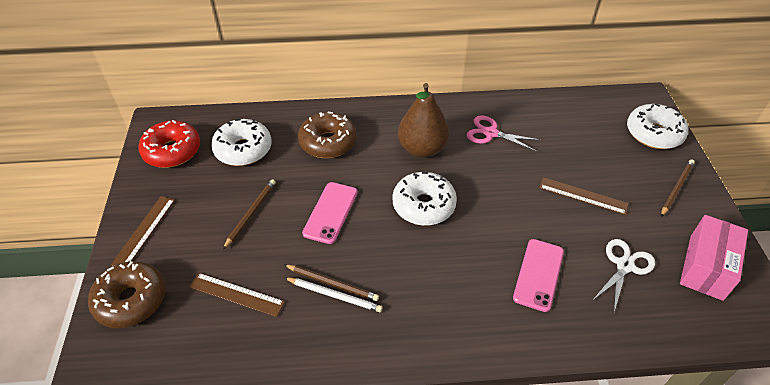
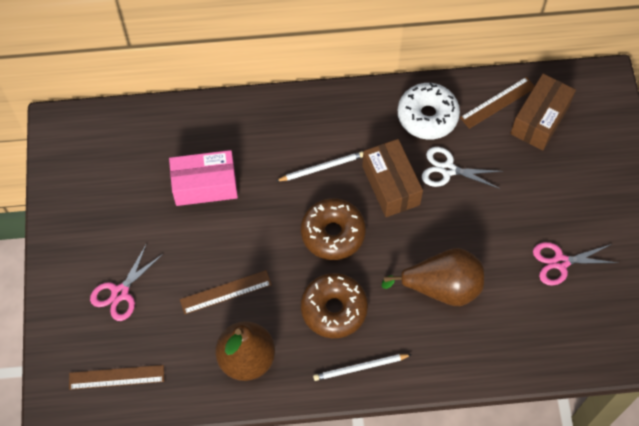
brown box: 0 -> 2
brown pear: 1 -> 2
brown pencil: 3 -> 0
pink phone: 2 -> 0
pink scissors: 1 -> 2
red donut: 1 -> 0
white donut: 3 -> 1
white pencil: 1 -> 2

